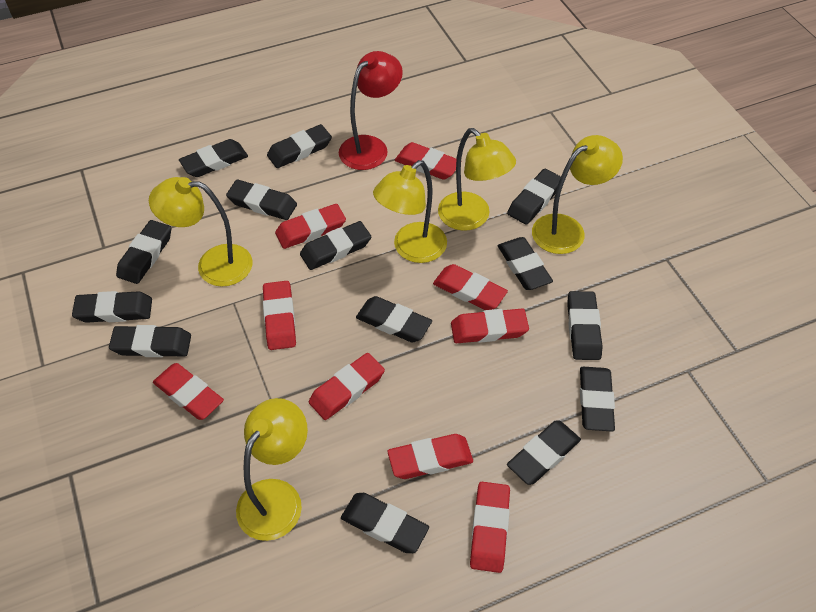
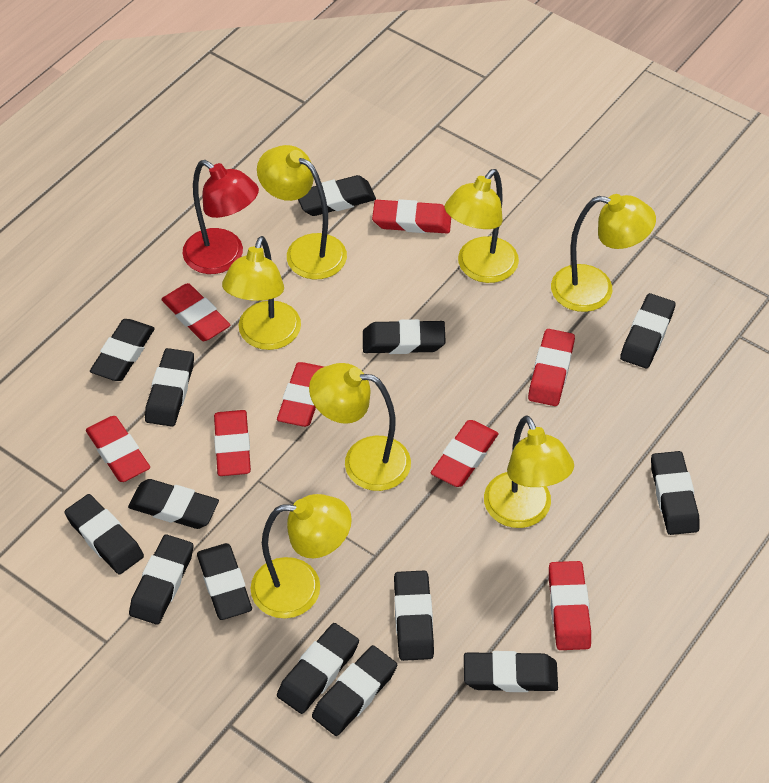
red eraser: 9 -> 8
yellow lamp: 5 -> 7

